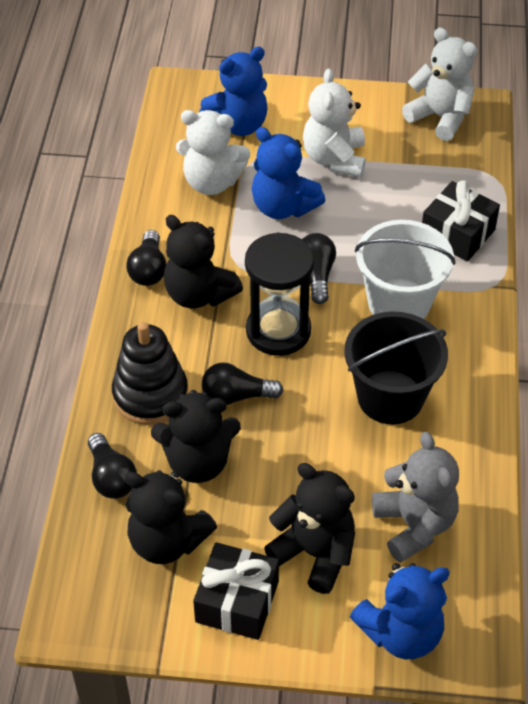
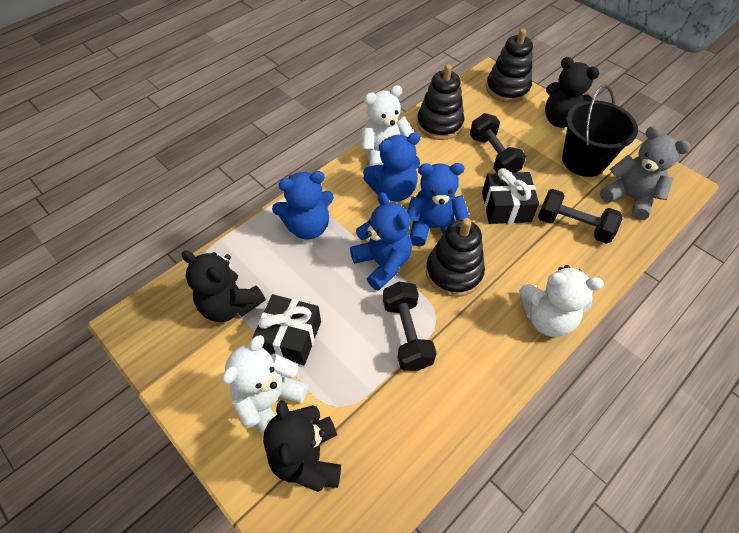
black dumbbell: 0 -> 3
black hourglass: 1 -> 0
black light bulb: 4 -> 0
black stacking toy: 1 -> 3
black teddy bear: 4 -> 3
blue teddy bear: 3 -> 4
white bucket: 1 -> 0

